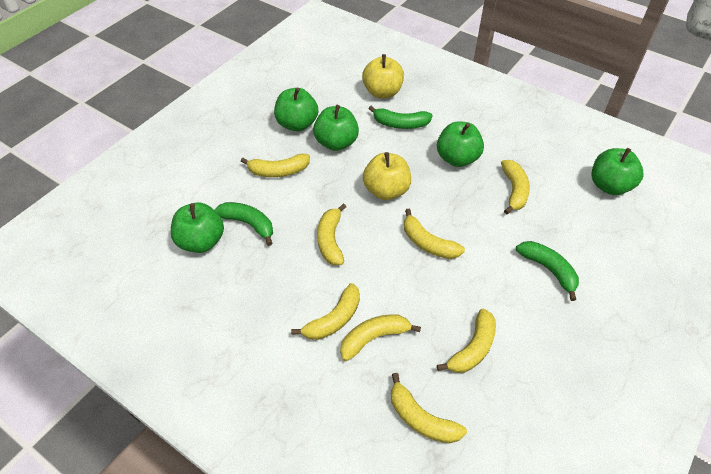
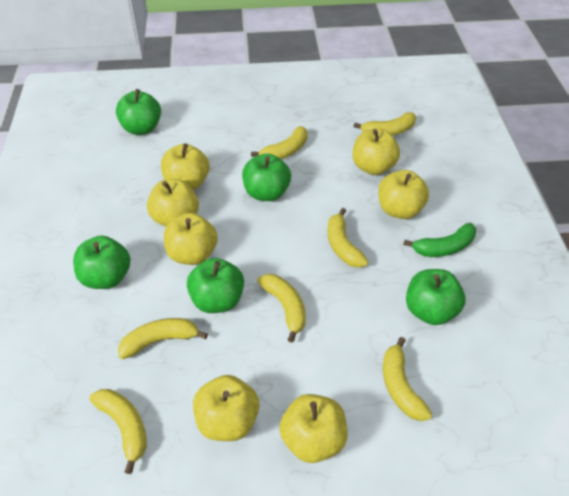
green banana: 3 -> 1
yellow apple: 2 -> 7
yellow banana: 8 -> 7

